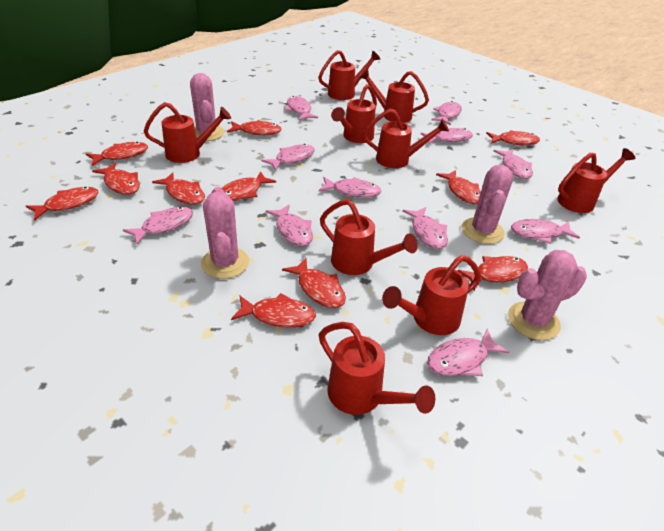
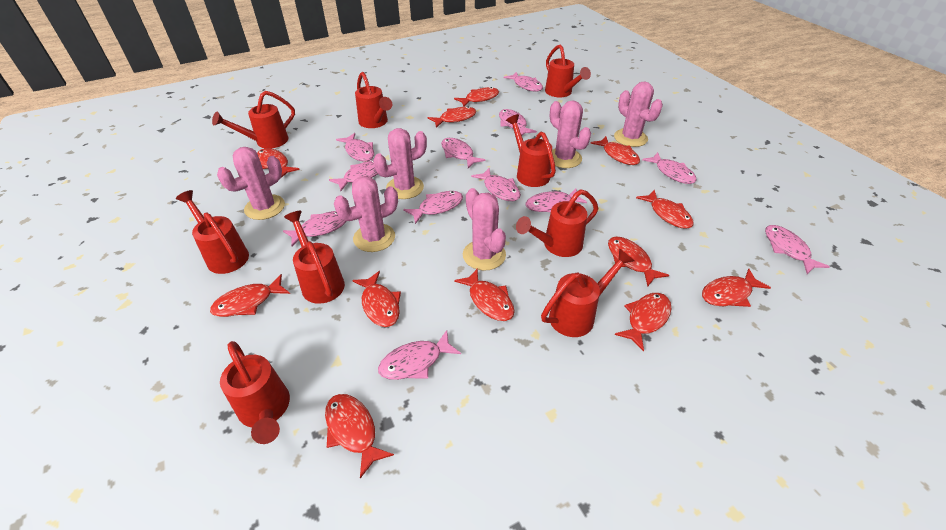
pink cactus: 4 -> 6
pink fish: 11 -> 12
red fish: 11 -> 12

